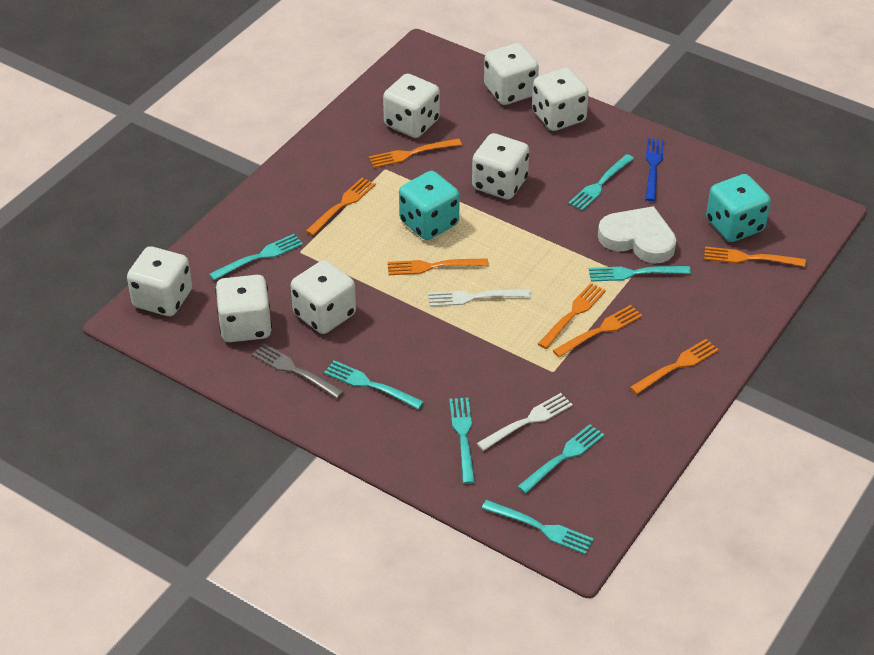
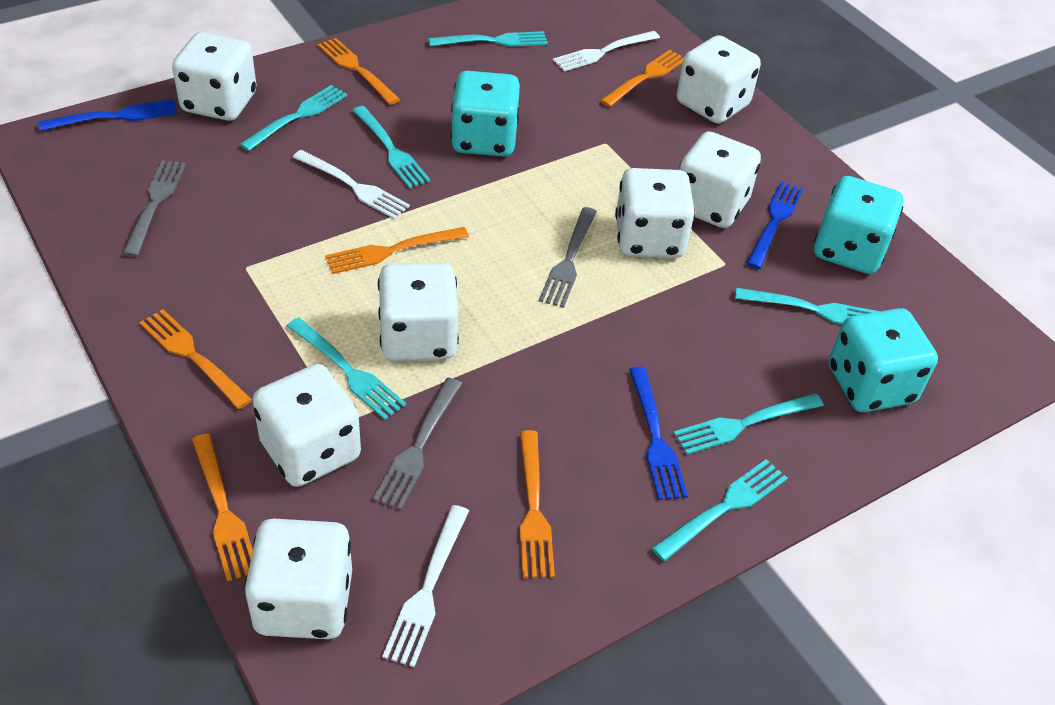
blue fork: 1 -> 3
grey fork: 1 -> 3
orange fork: 7 -> 6
turquoise dice: 2 -> 3
white fork: 2 -> 3
white heart: 1 -> 0

